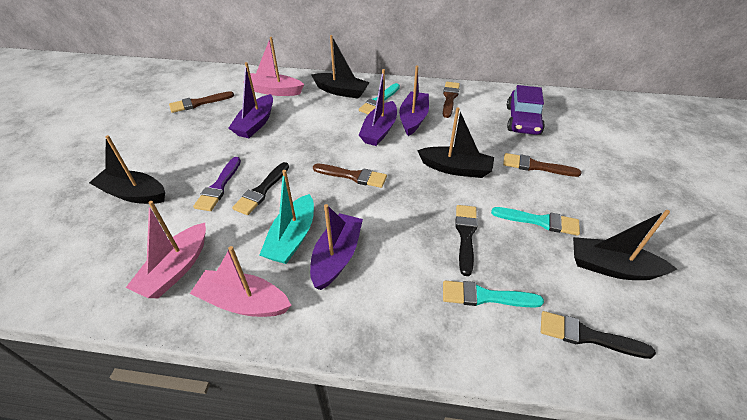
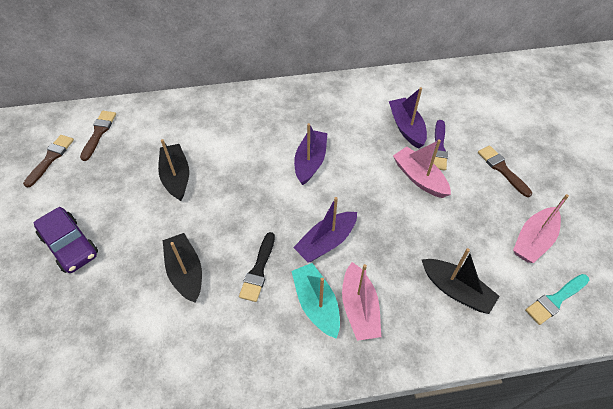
black boat: 4 -> 3
black brush: 3 -> 1
brown brush: 4 -> 3
purple boat: 4 -> 3
turquoise brush: 3 -> 1

